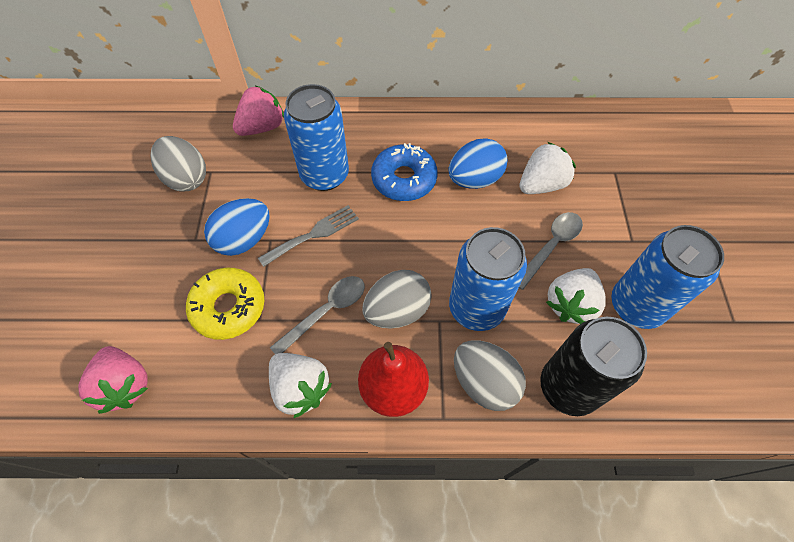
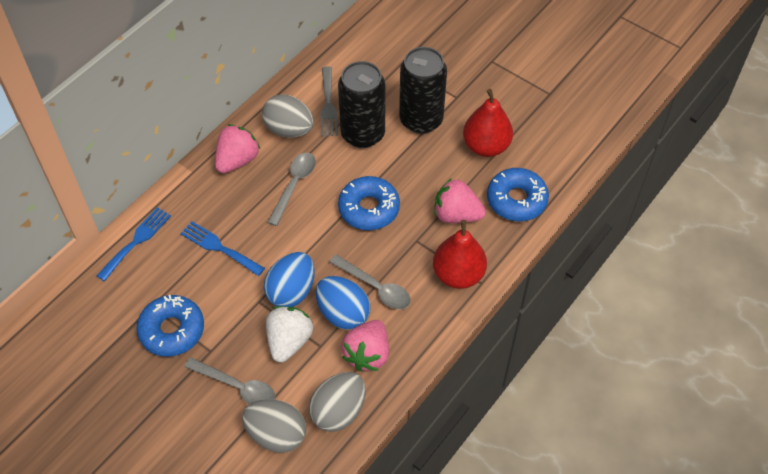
black can: 1 -> 2
blue can: 3 -> 0
blue donut: 1 -> 3
blue fork: 0 -> 2
grey spoon: 2 -> 3
pink strawberry: 2 -> 3
red pear: 1 -> 2
white strawberry: 3 -> 1
yellow donut: 1 -> 0

